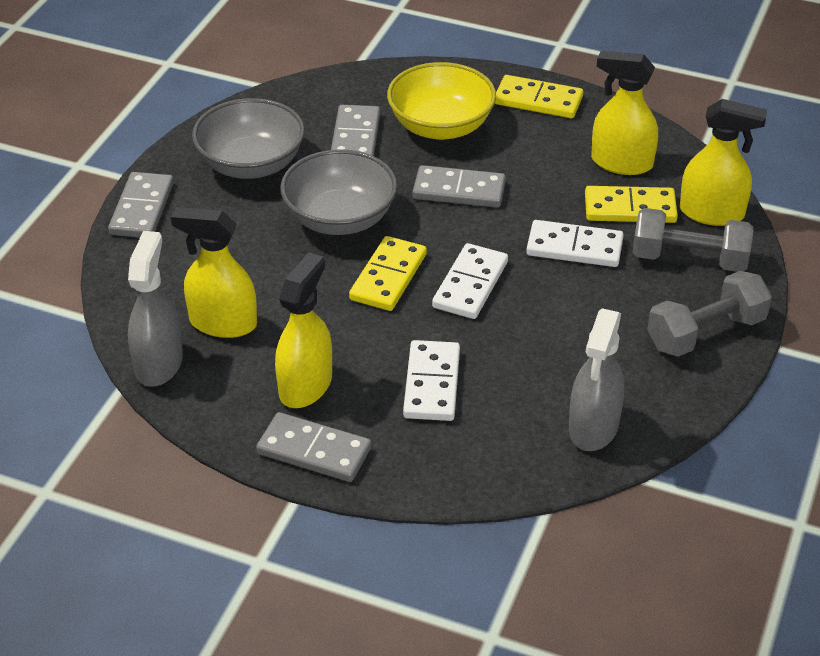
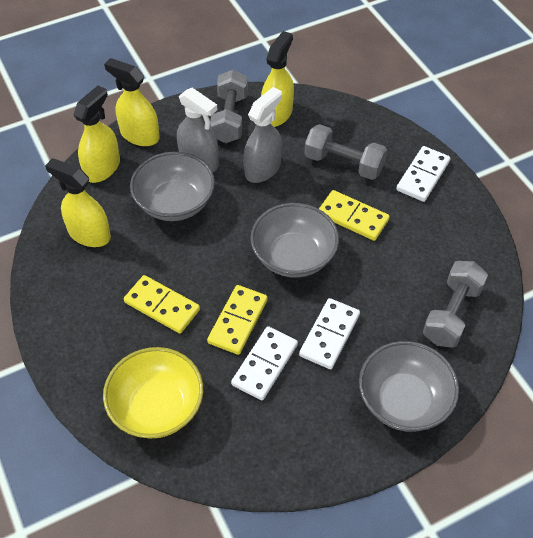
grey bowl: 2 -> 3
grey domino: 4 -> 0
grey dumbbell: 2 -> 3

